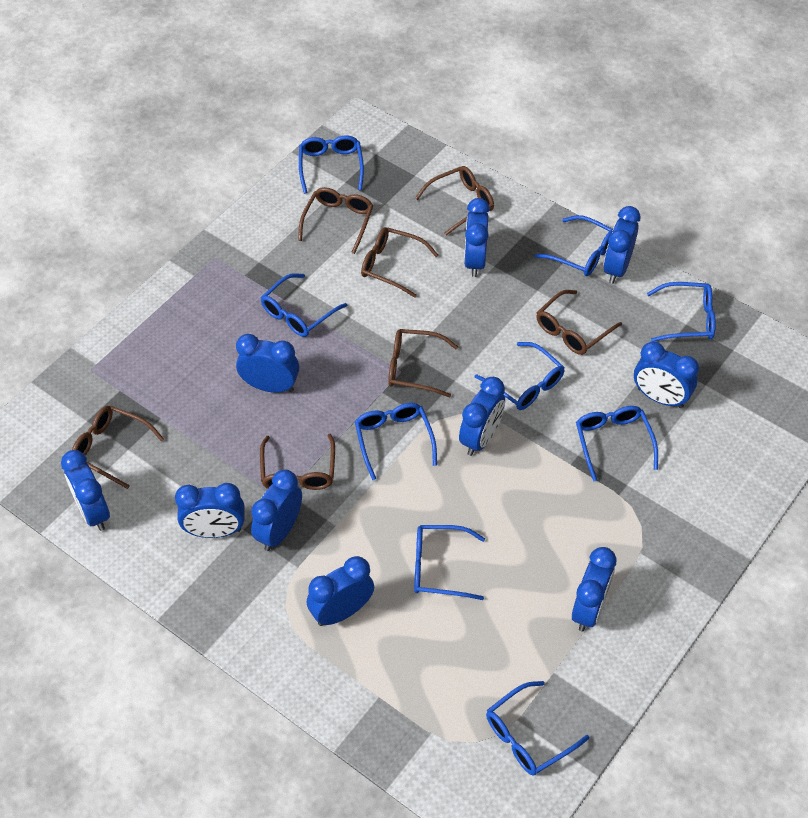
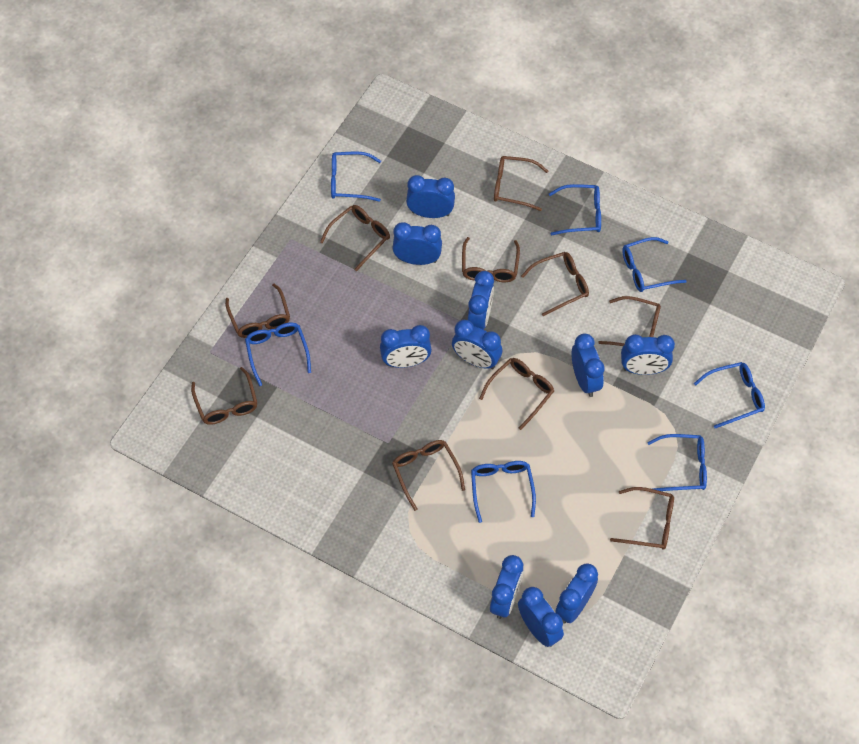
blue glasses: 9 -> 7
brown glasses: 7 -> 10

